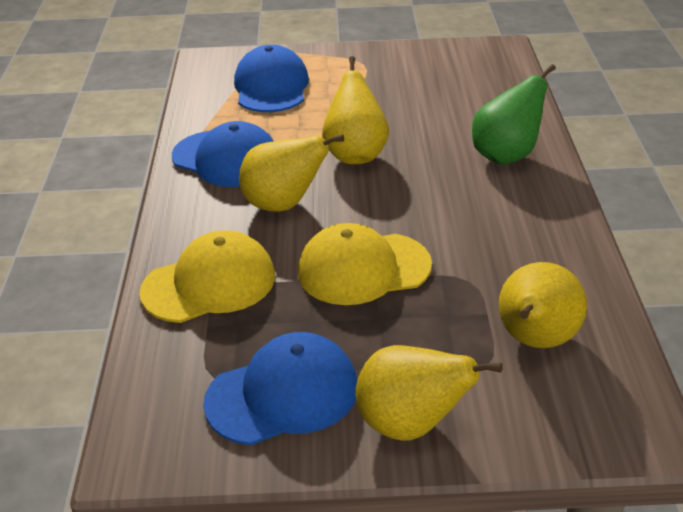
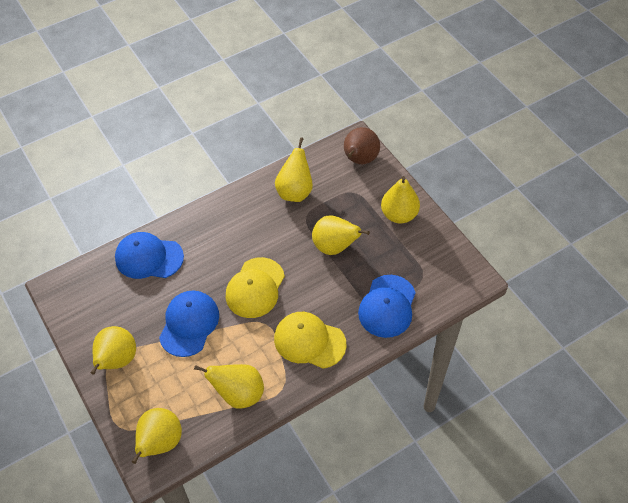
brown pear: 0 -> 1
green pear: 1 -> 0
yellow pear: 4 -> 6

